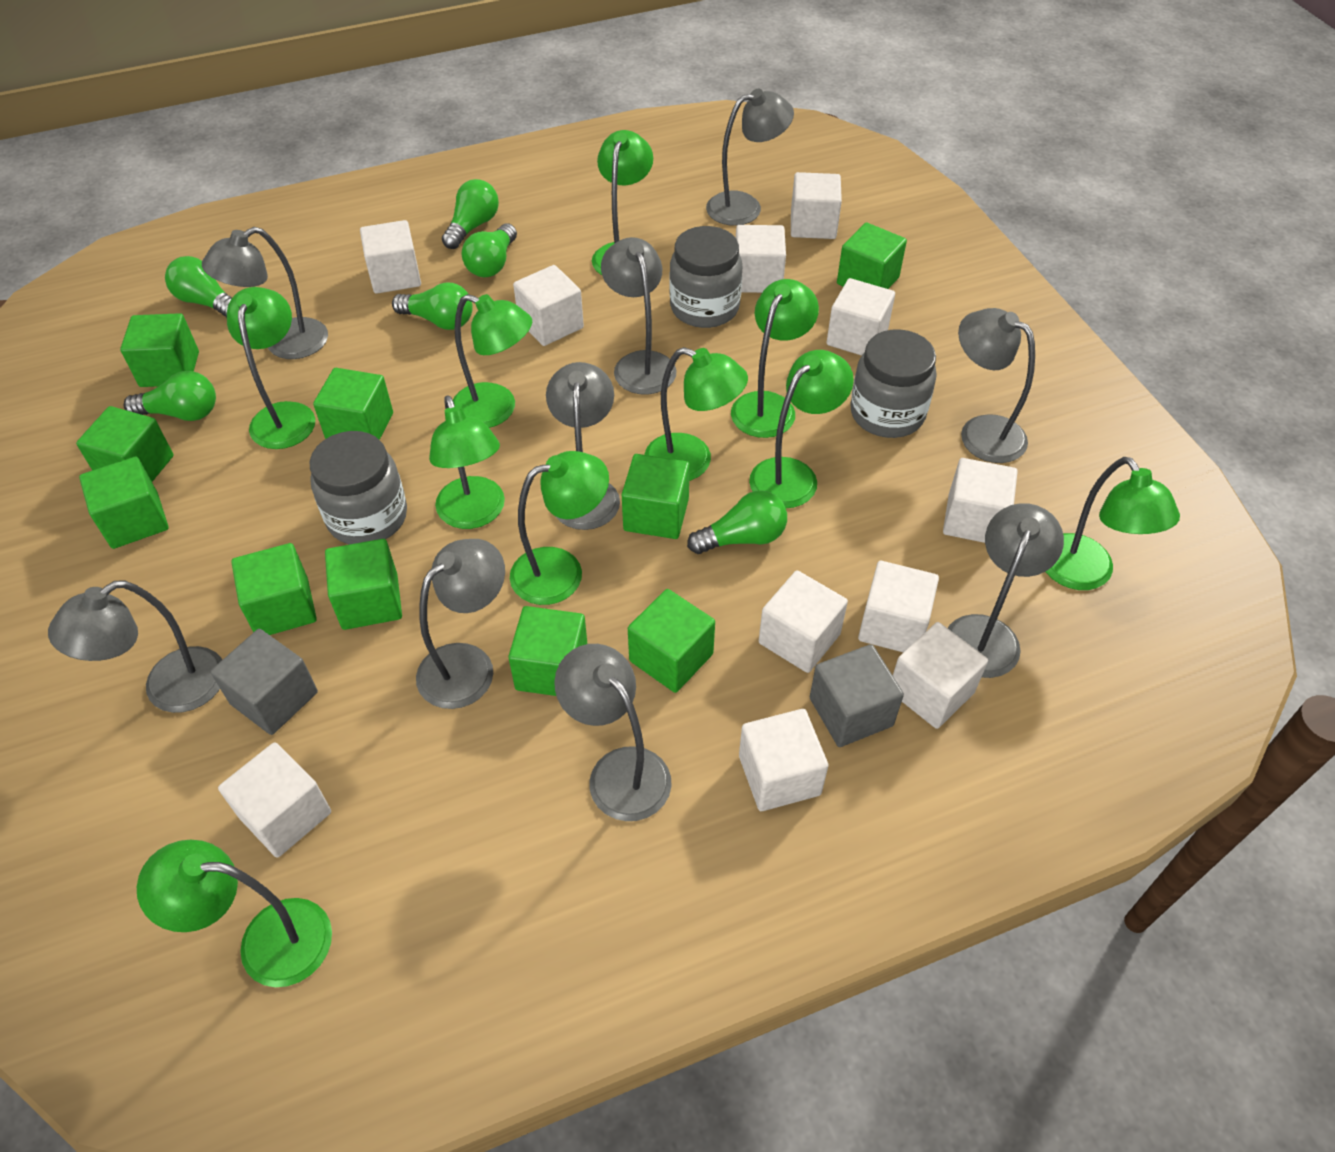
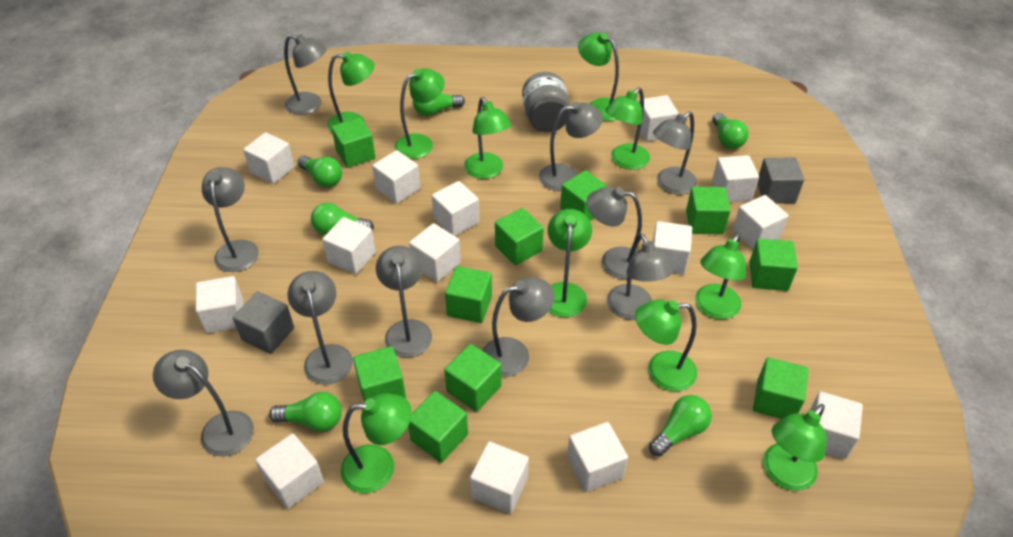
grey jar: 3 -> 1
grey lamp: 9 -> 10
white cube: 11 -> 14

